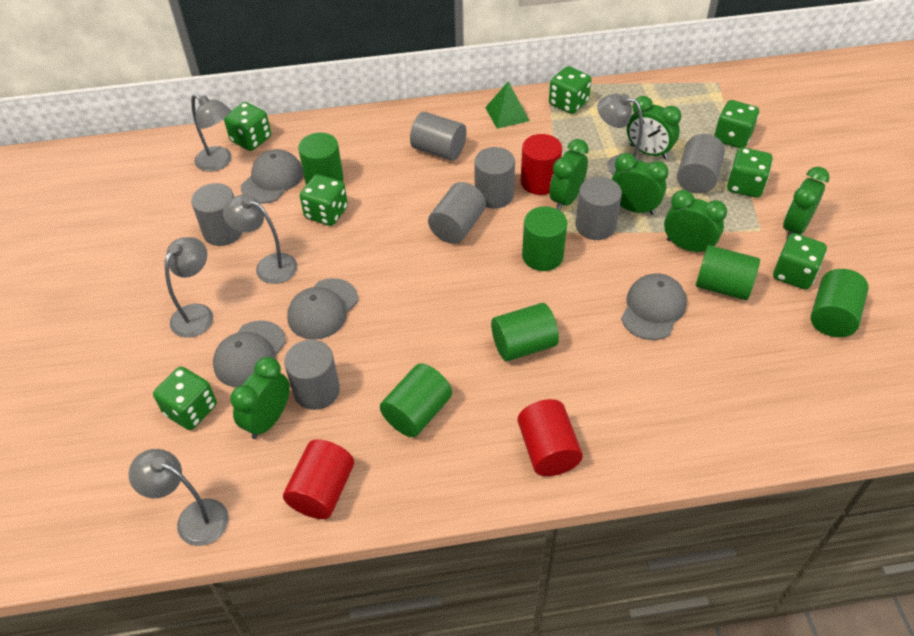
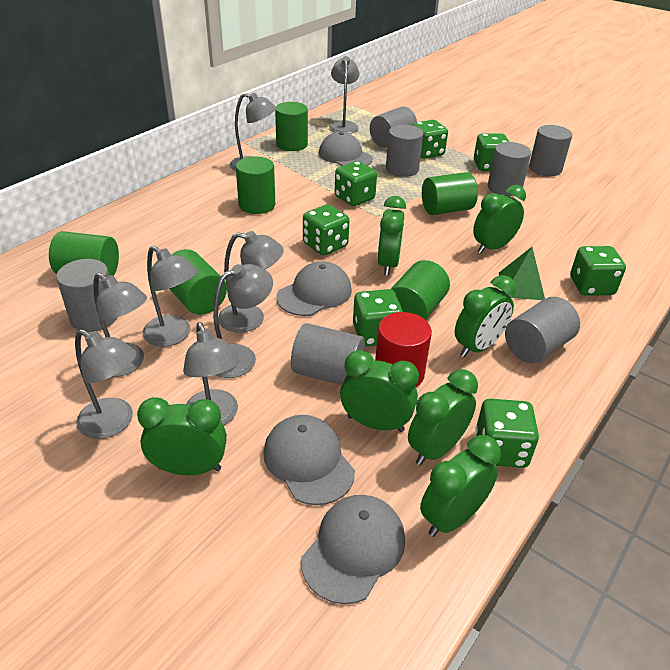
green clock: 6 -> 7
grey lamp: 5 -> 8
red cylinder: 3 -> 1

